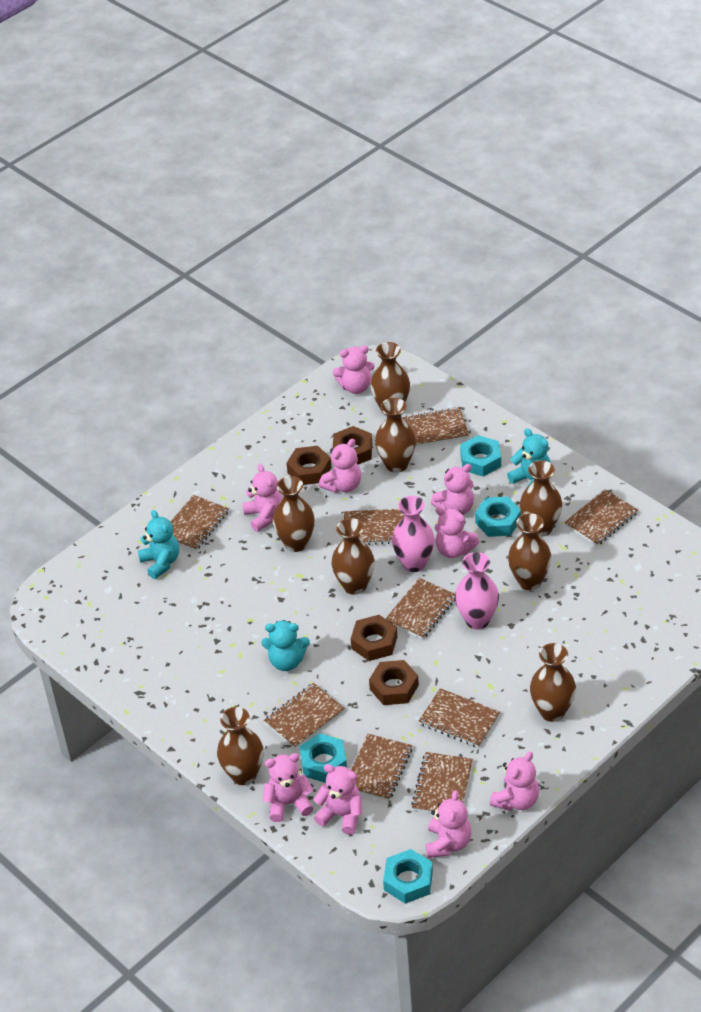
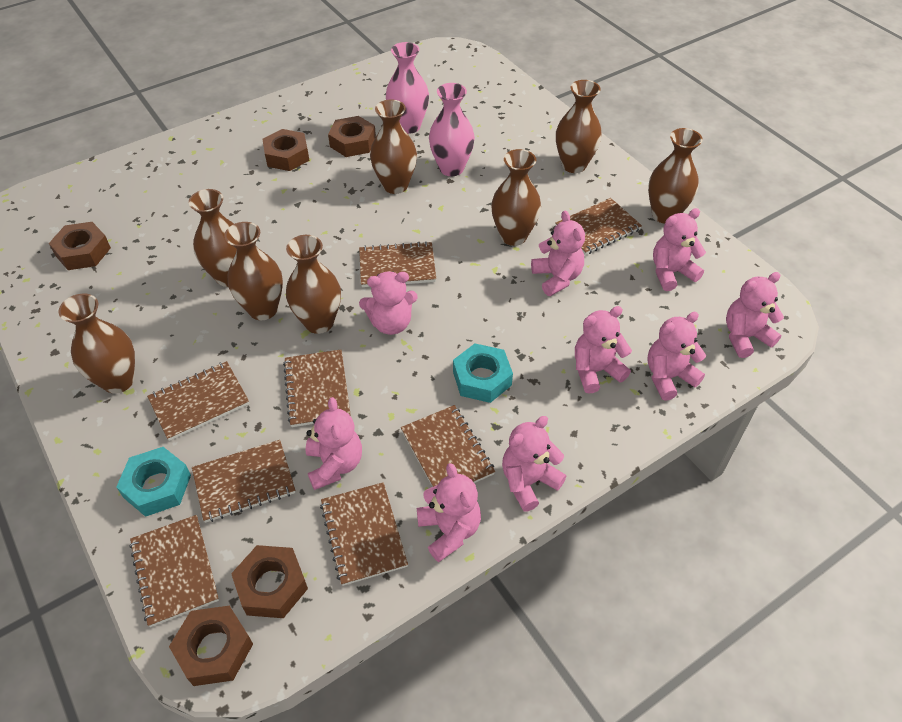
brown notebook: 9 -> 8
brown nut: 4 -> 5
turquoise nut: 4 -> 2
turquoise teddy bear: 3 -> 0

